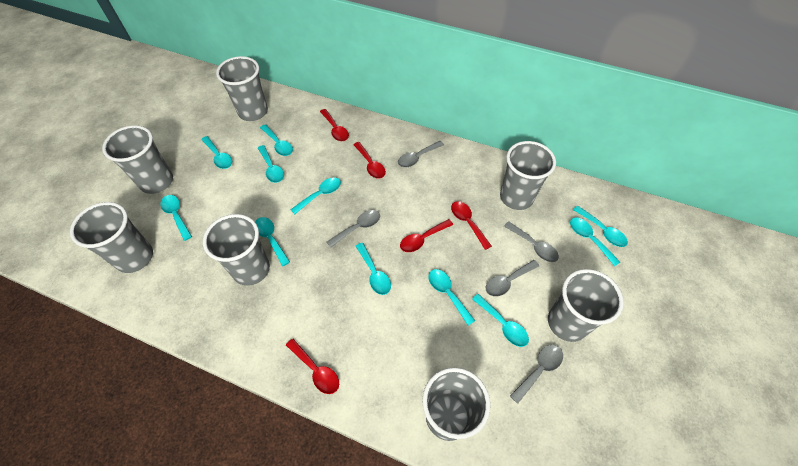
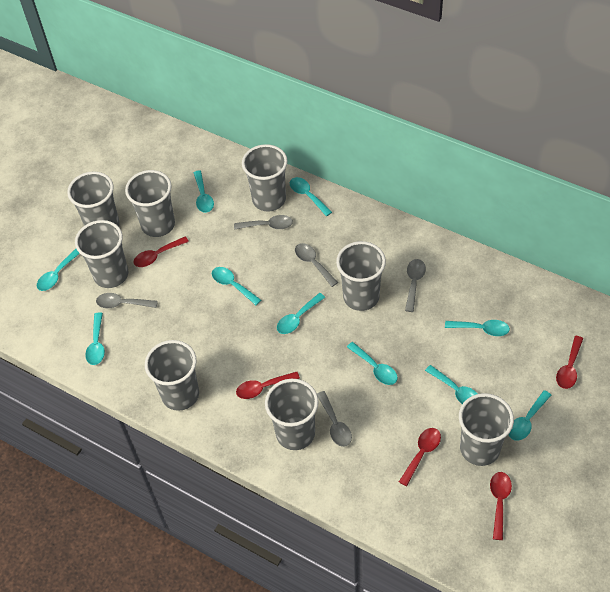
grey cup: 7 -> 8
turquoise spoon: 11 -> 10

